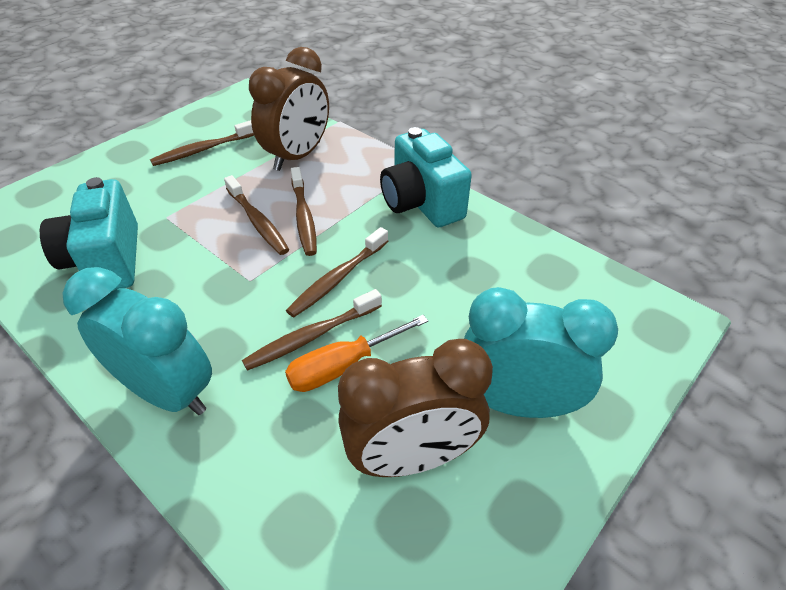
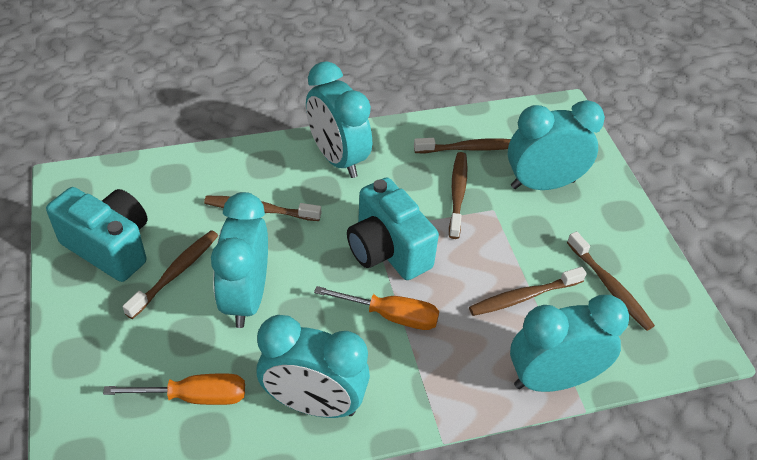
brown clock: 2 -> 0
brown toothbrush: 5 -> 6
orange screwdriver: 1 -> 2
turquoise clock: 2 -> 5

